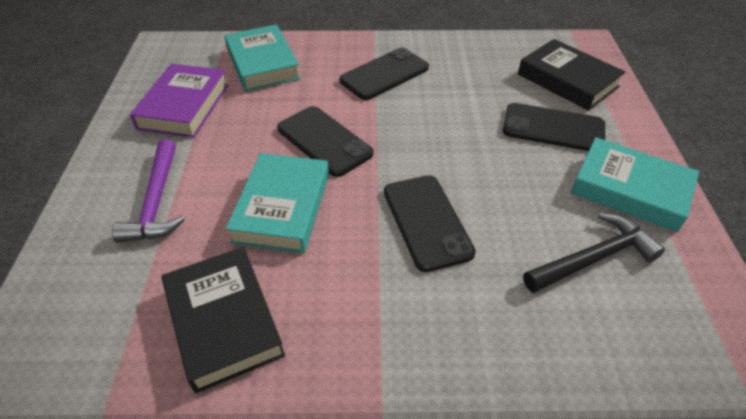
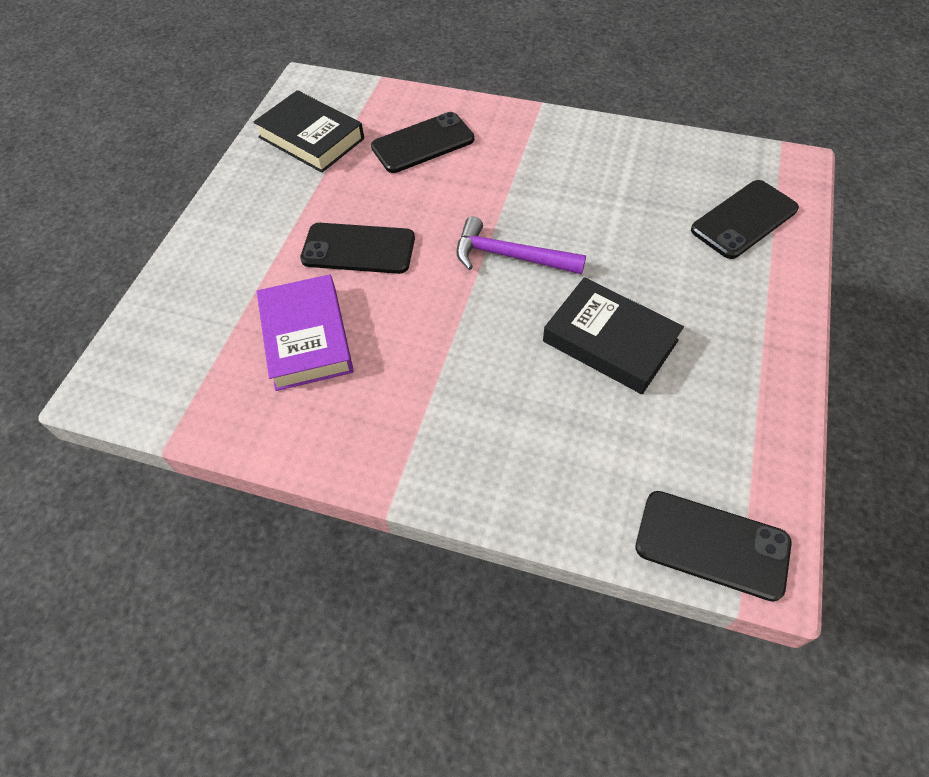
black hammer: 1 -> 0
turquoise book: 3 -> 0

